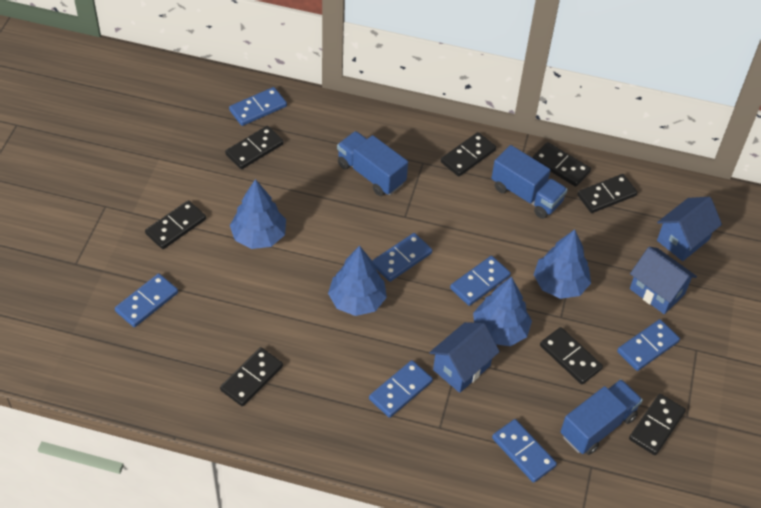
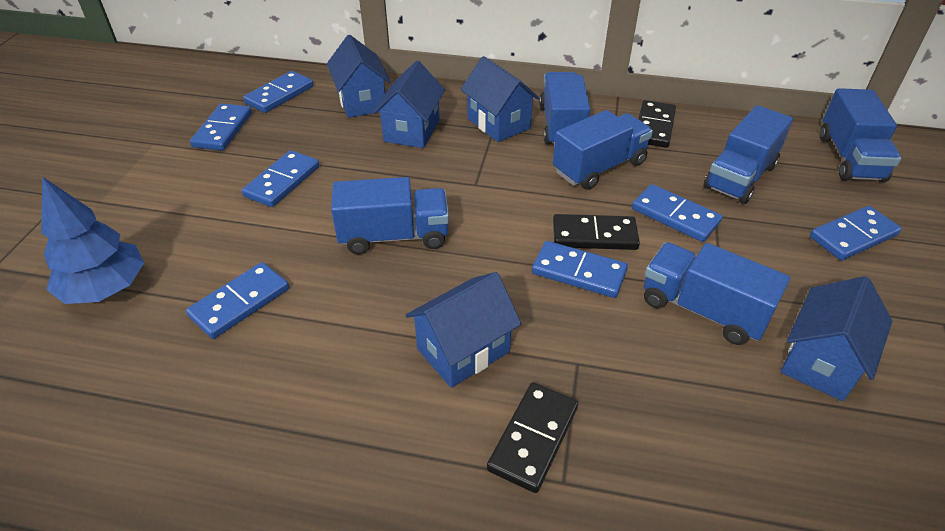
black domino: 8 -> 3
blue house: 3 -> 5
blue tree: 4 -> 1
blue truck: 3 -> 6

